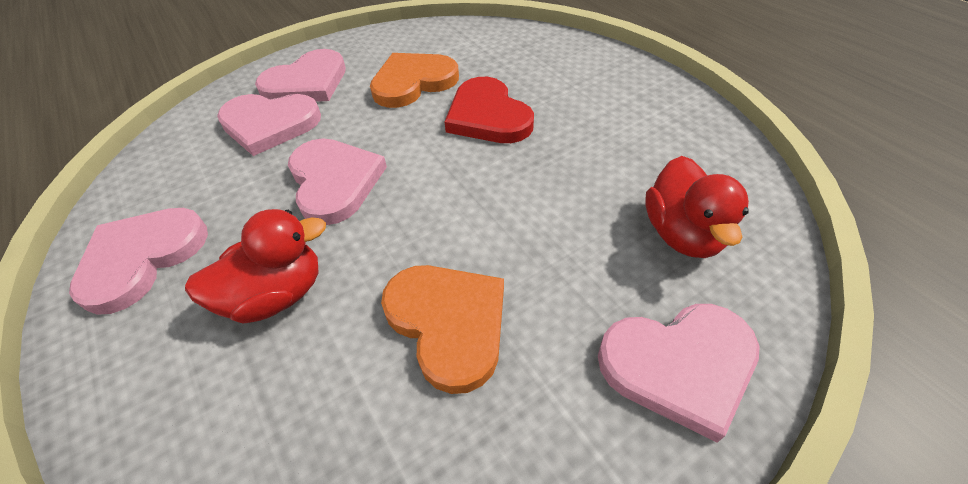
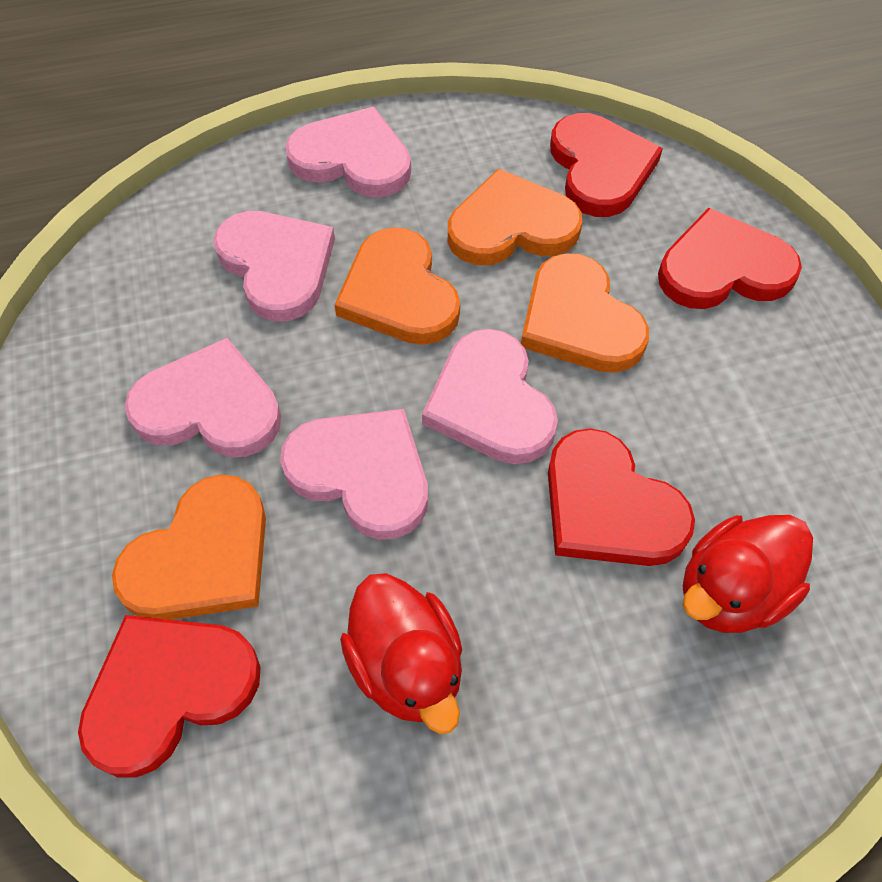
orange heart: 2 -> 4
red heart: 1 -> 4

